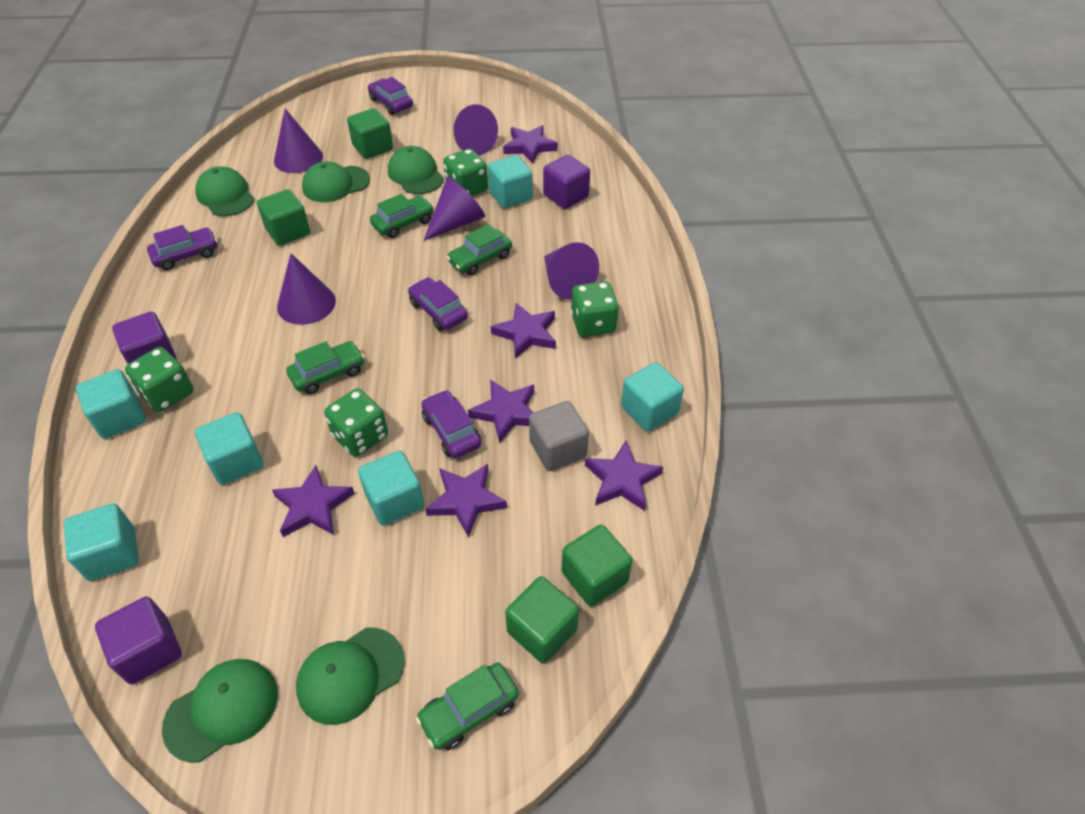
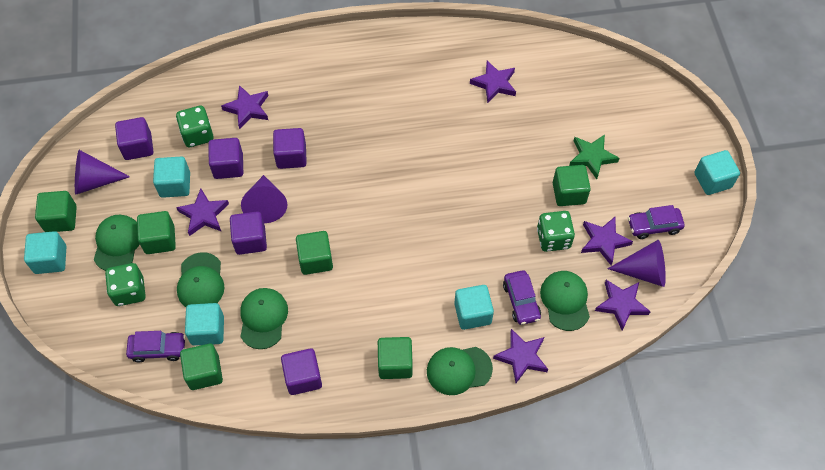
green car: 4 -> 0
green cube: 4 -> 6
green dice: 4 -> 3
green star: 0 -> 1
grey cube: 1 -> 0
purple car: 4 -> 3
purple cone: 5 -> 3
purple cube: 3 -> 5
turquoise cube: 6 -> 5

